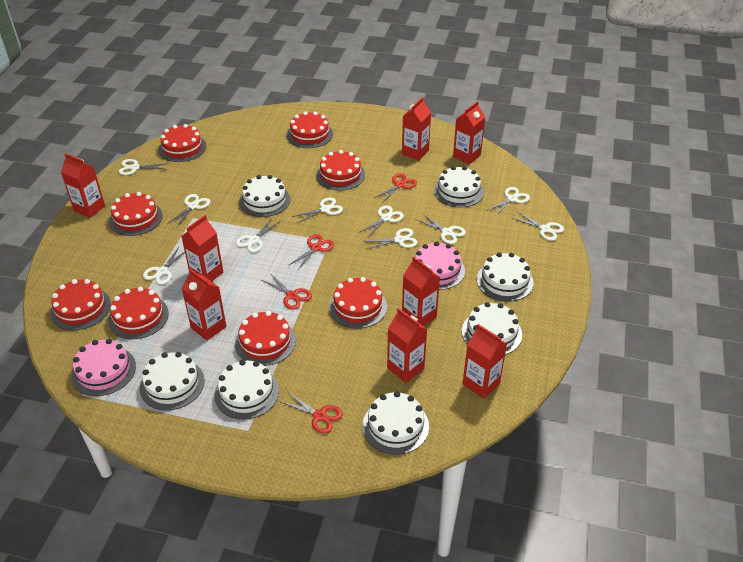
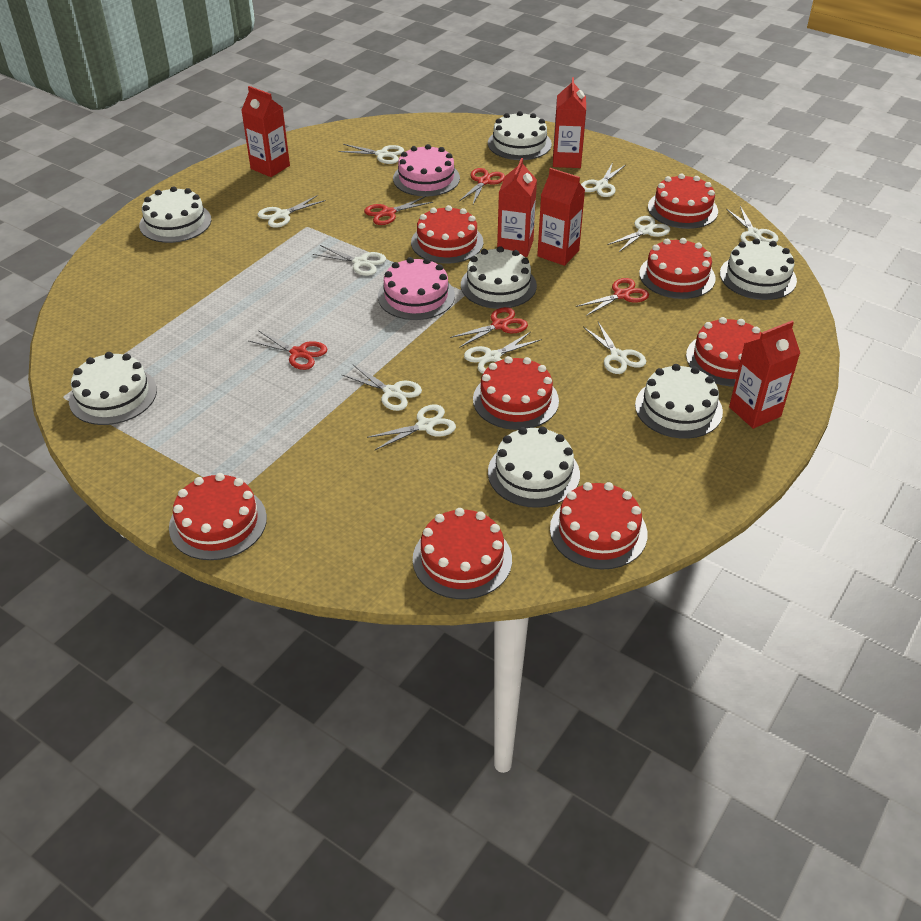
red carton: 8 -> 5
red scissors: 4 -> 5

